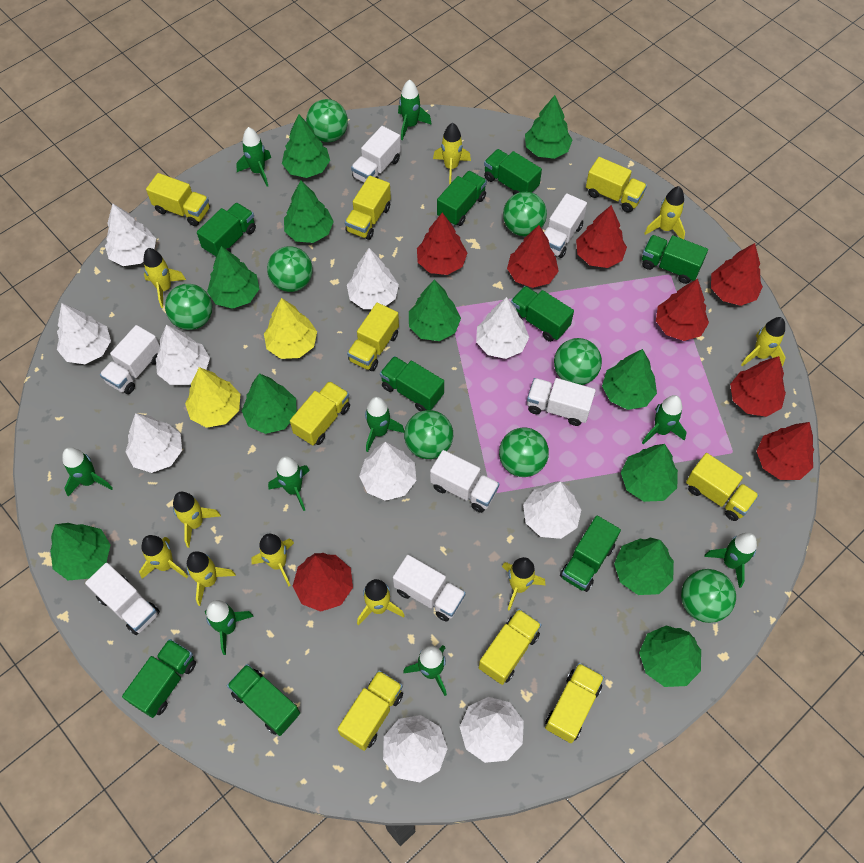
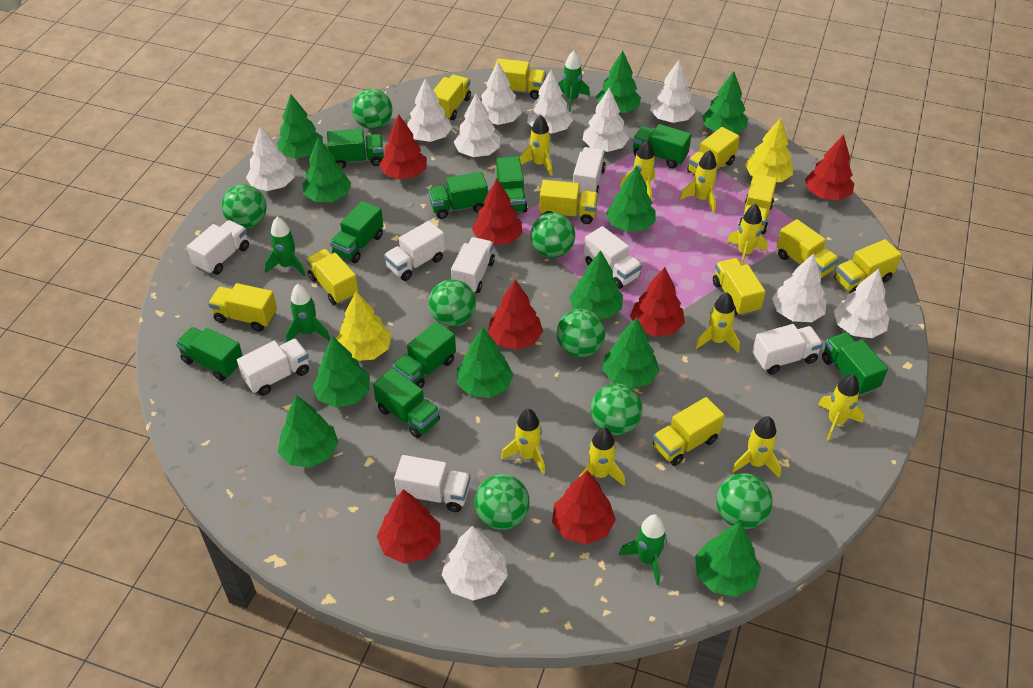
green rocket: 9 -> 4
red tree: 8 -> 7
white truck: 7 -> 8
yellow rocket: 10 -> 9
yellow truck: 9 -> 11

